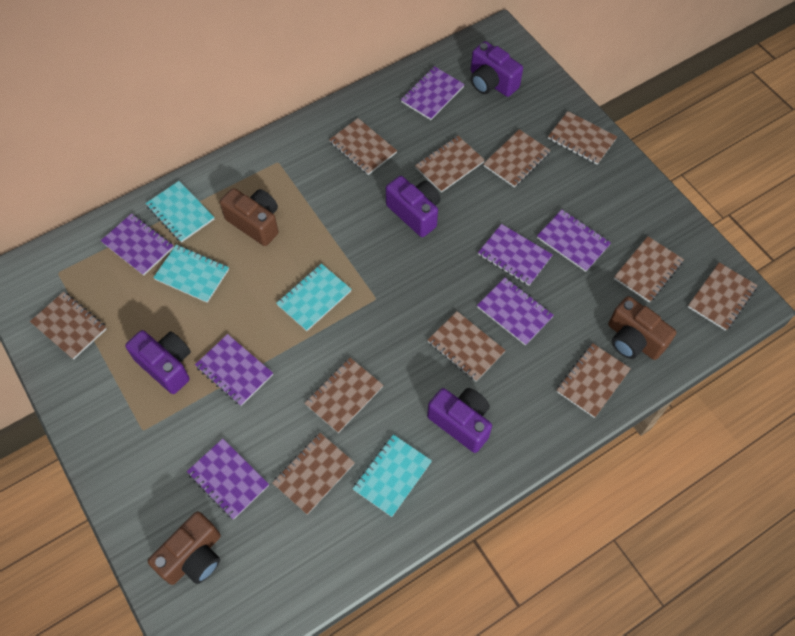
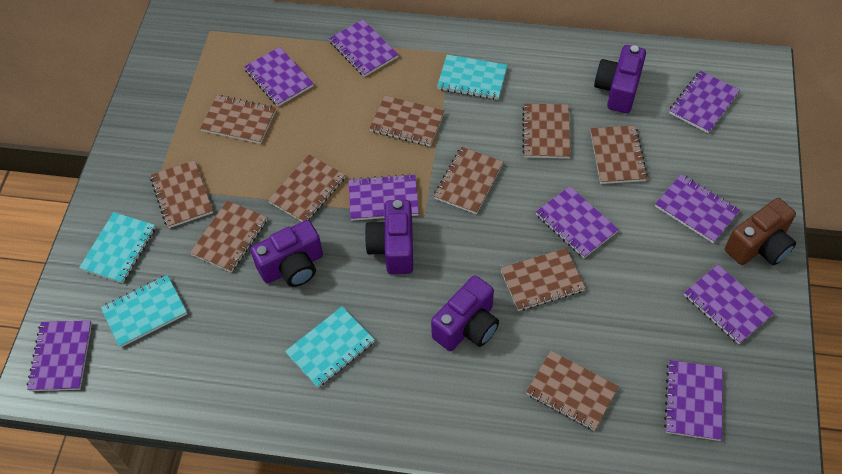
brown camera: 3 -> 1
brown notebook: 11 -> 10
purple notebook: 7 -> 9

